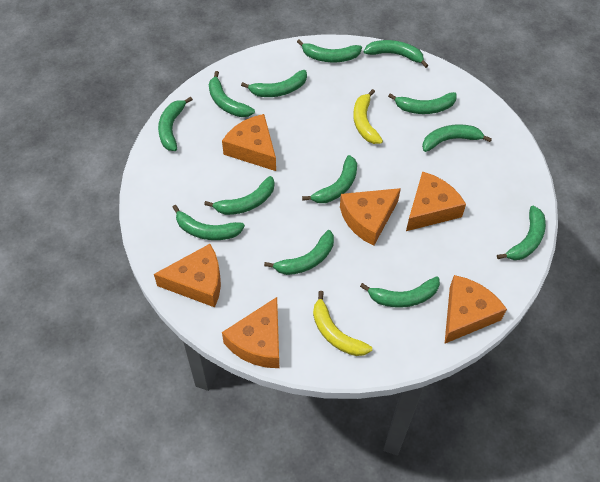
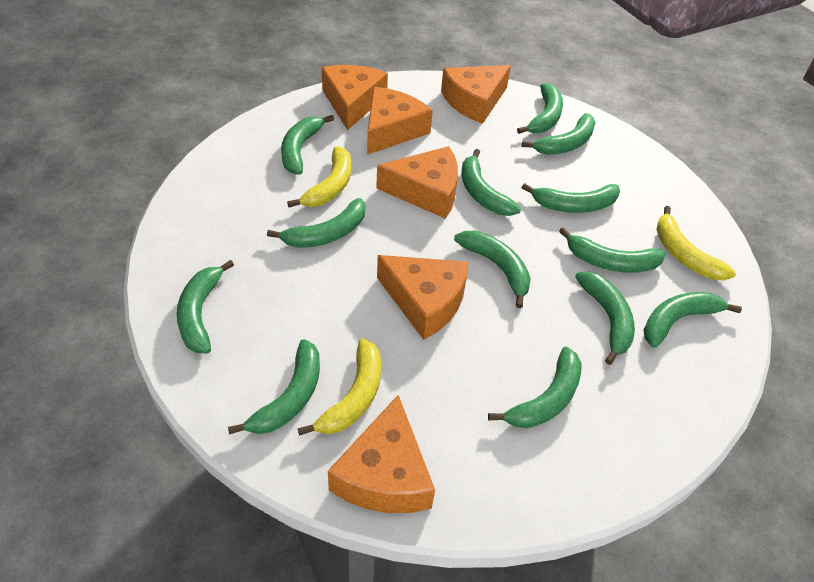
yellow banana: 2 -> 3

